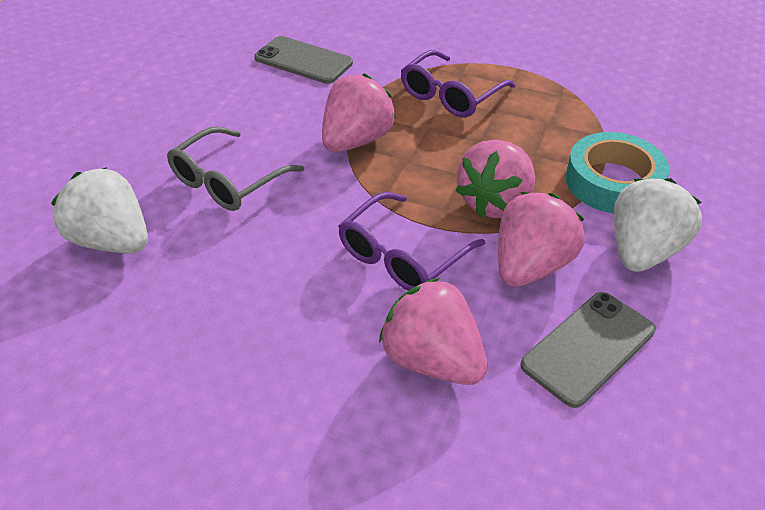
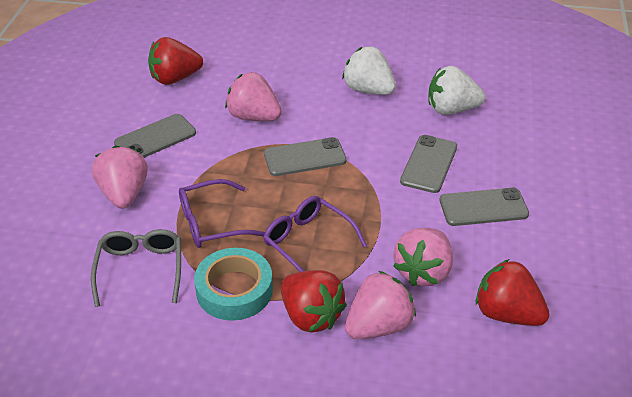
grey phone: 2 -> 4
red strawberry: 0 -> 3

